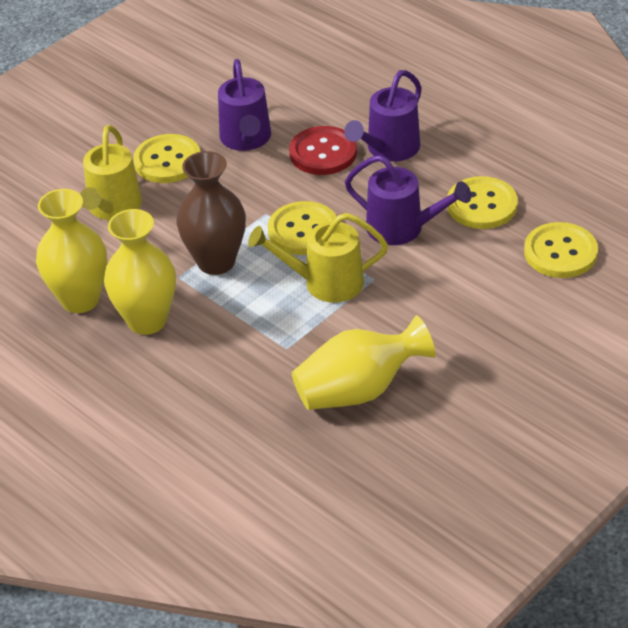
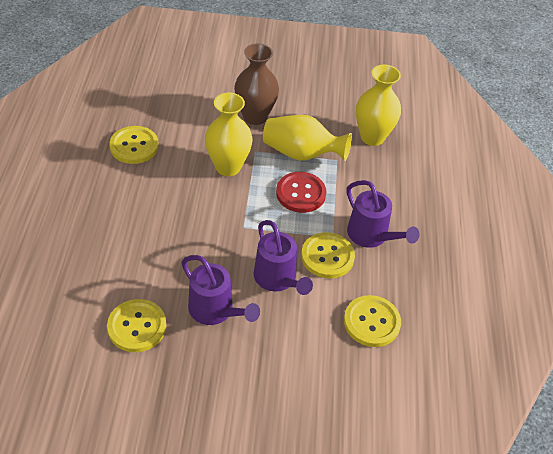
yellow watering can: 2 -> 0

